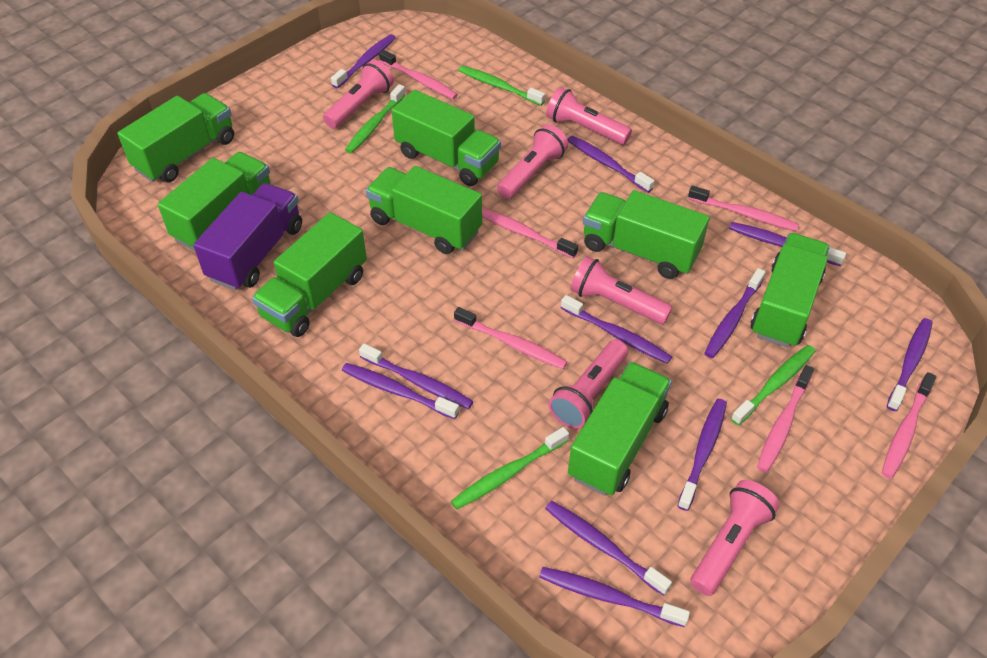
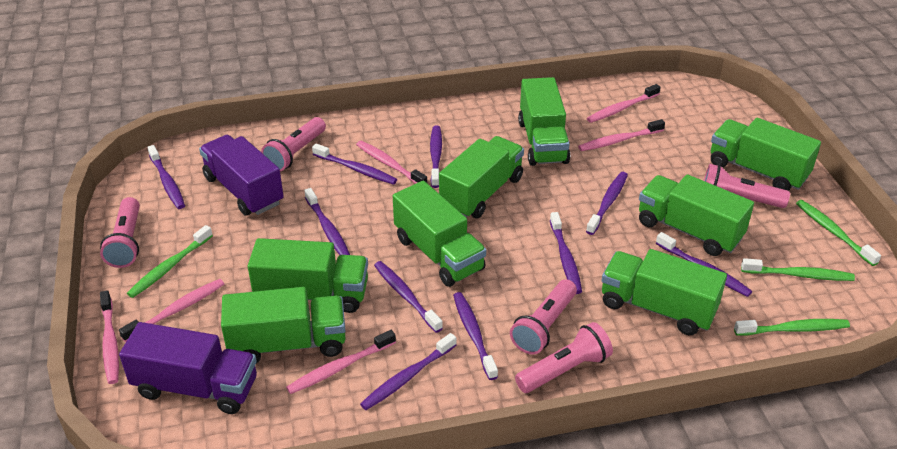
pink flashlight: 6 -> 5
purple toothbrush: 11 -> 10
purple truck: 1 -> 2

